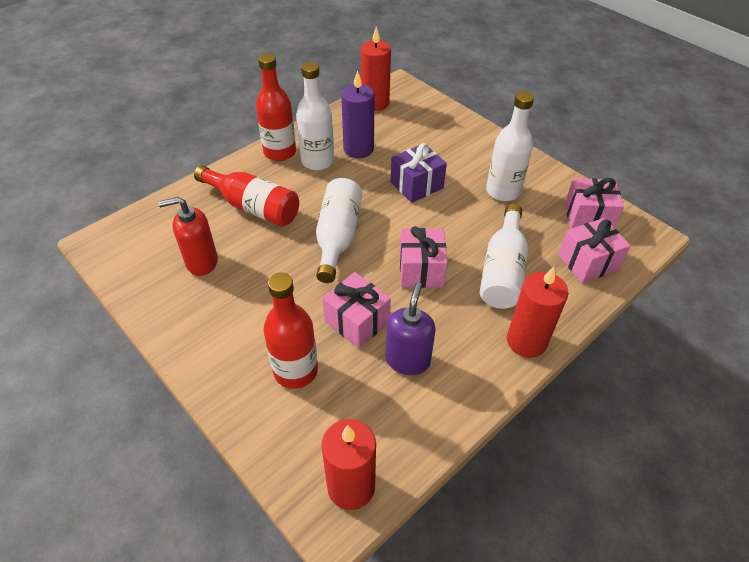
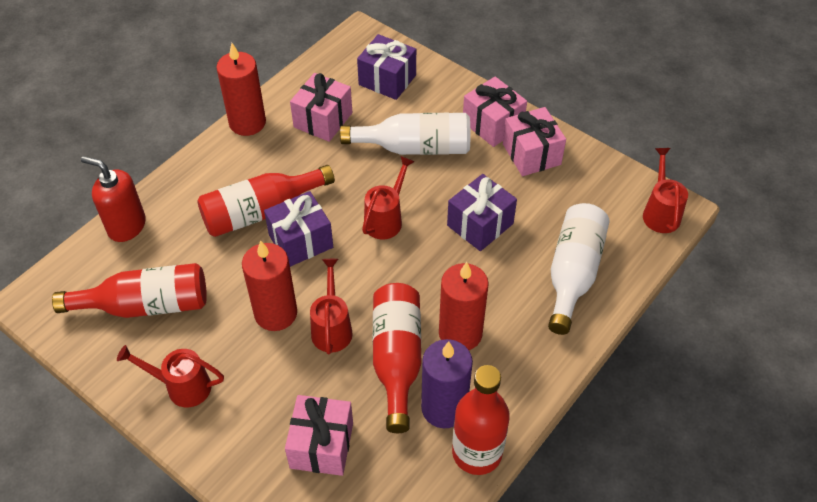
purple gift: 1 -> 3
purple soap dispenser: 1 -> 0
red bottle: 3 -> 4
red watering can: 0 -> 4
white bottle: 4 -> 2

